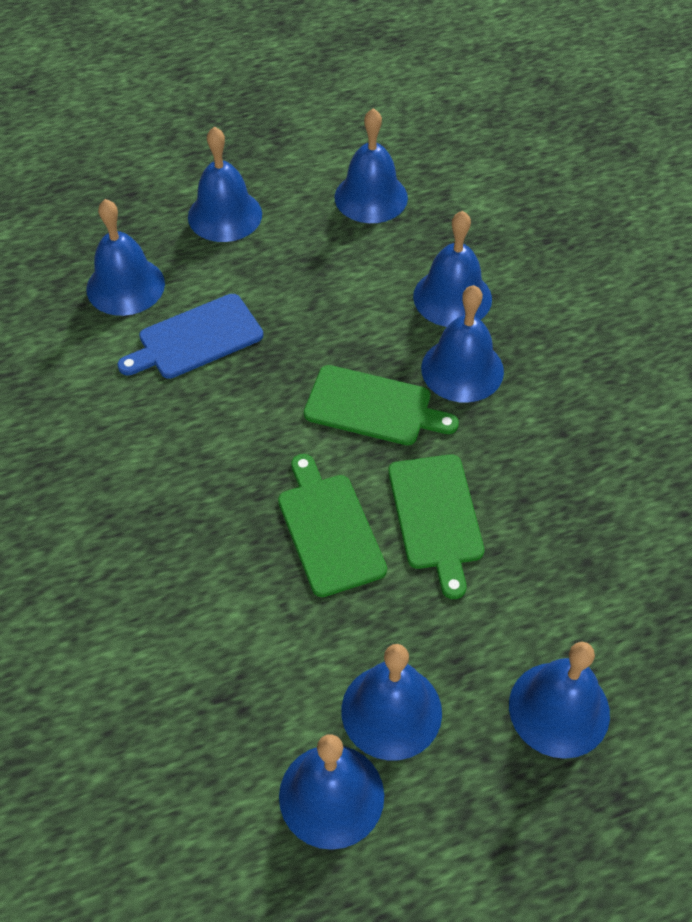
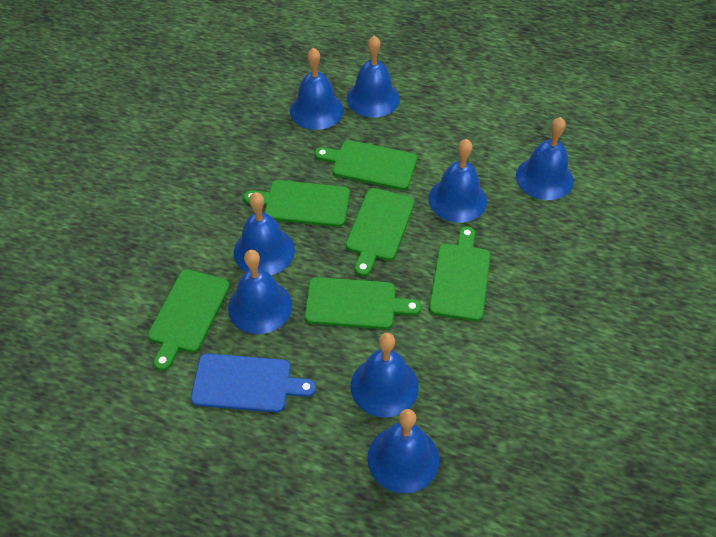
green cutting board: 3 -> 6

